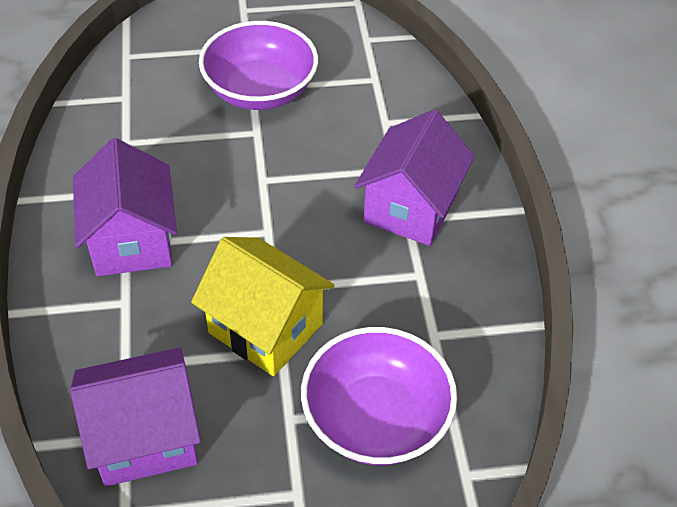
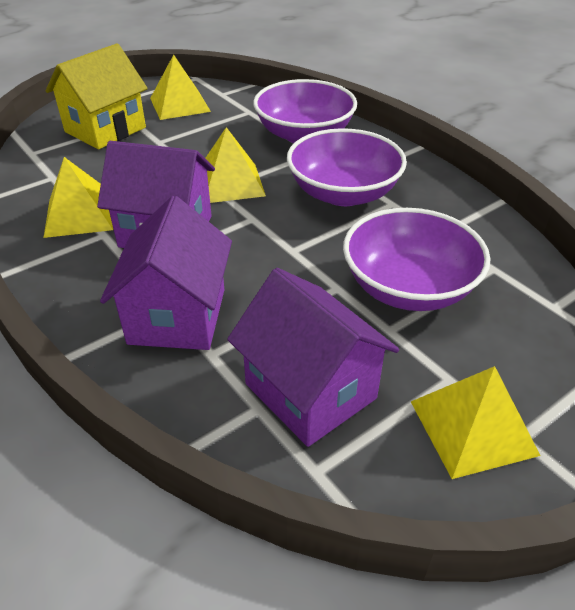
purple bowl: 2 -> 3
yellow pyramid: 0 -> 4

